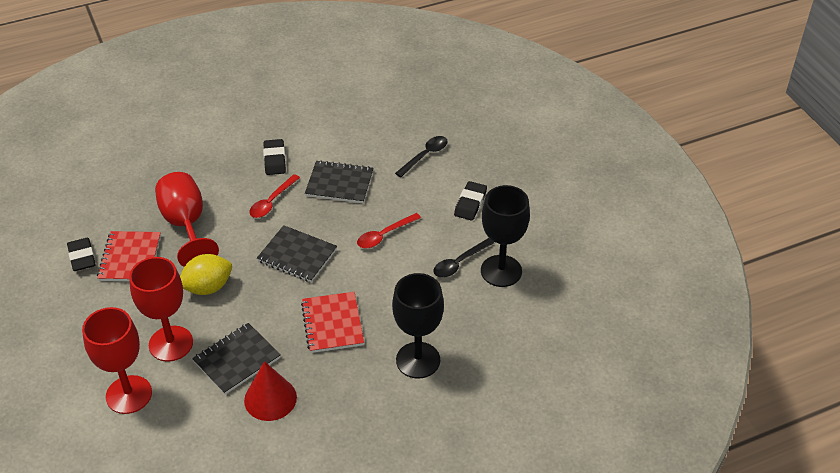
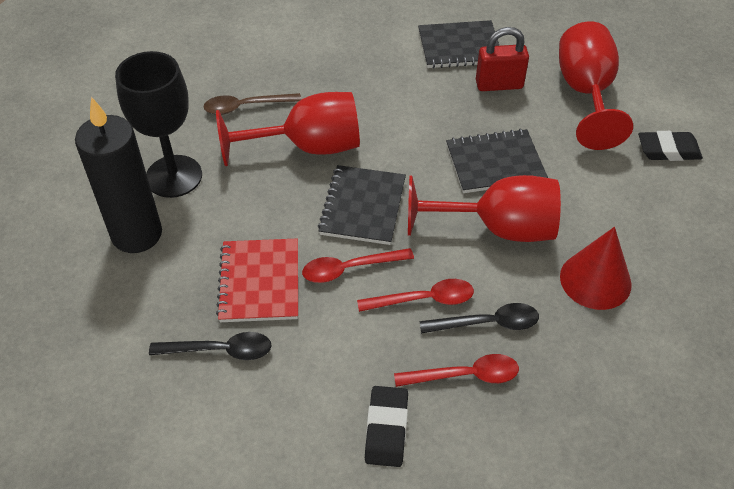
black candle: 0 -> 1
black eraser: 3 -> 2
black goblet: 2 -> 1
brown spoon: 0 -> 1
red notebook: 2 -> 1
red padlock: 0 -> 1
red spoon: 2 -> 3
yellow lemon: 1 -> 0

